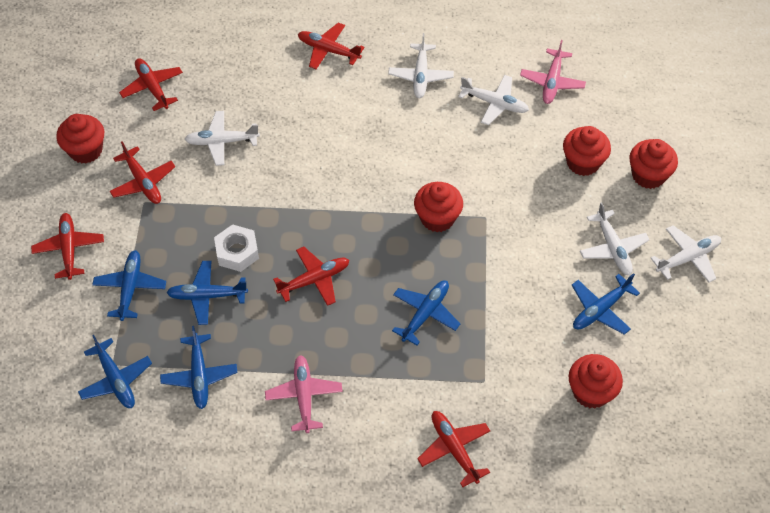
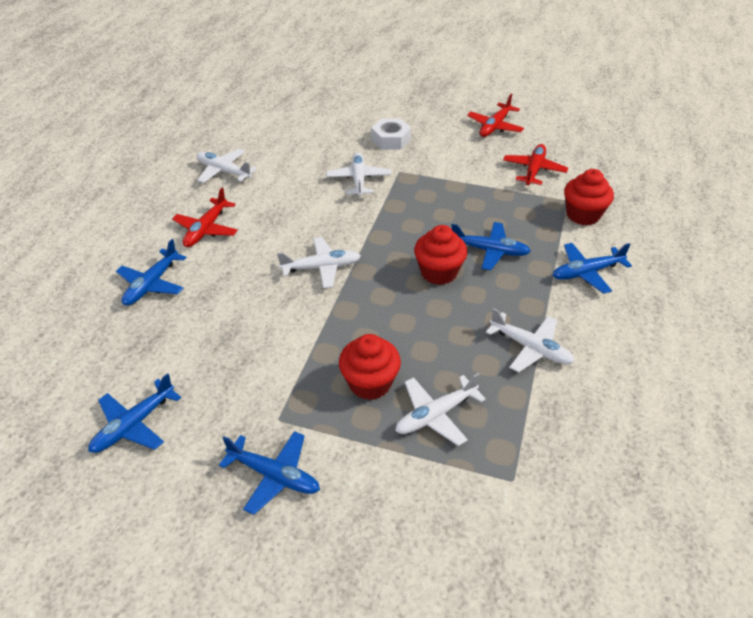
blue plane: 6 -> 5
pink plane: 2 -> 0
red cupcake: 5 -> 3
red plane: 6 -> 3

